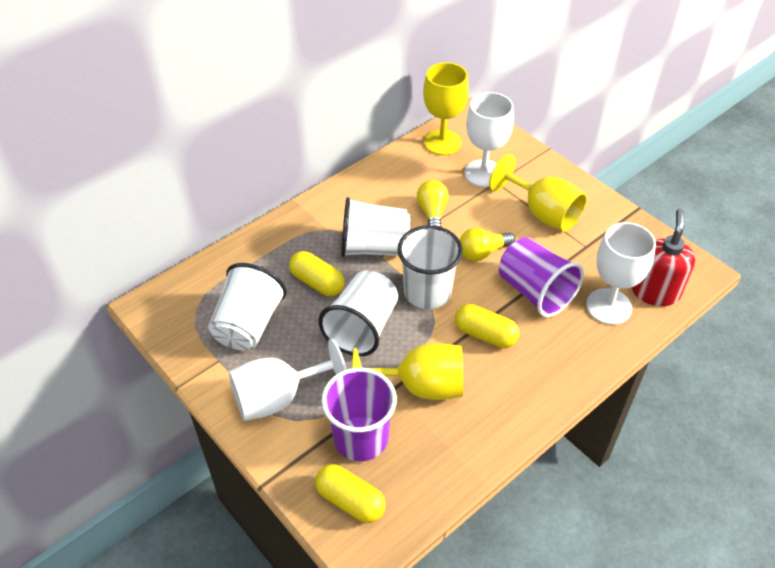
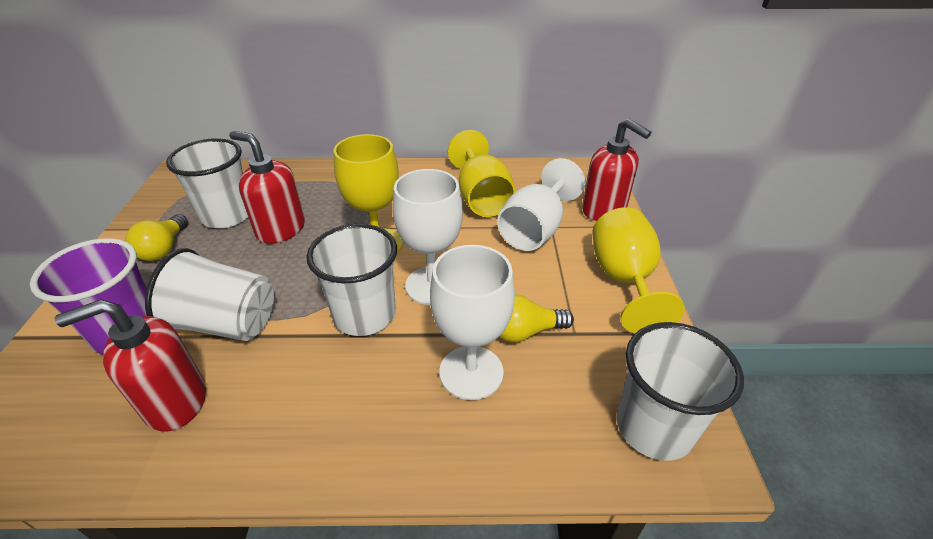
purple cup: 2 -> 1
red soap dispenser: 1 -> 3
yellow capsule: 3 -> 0

